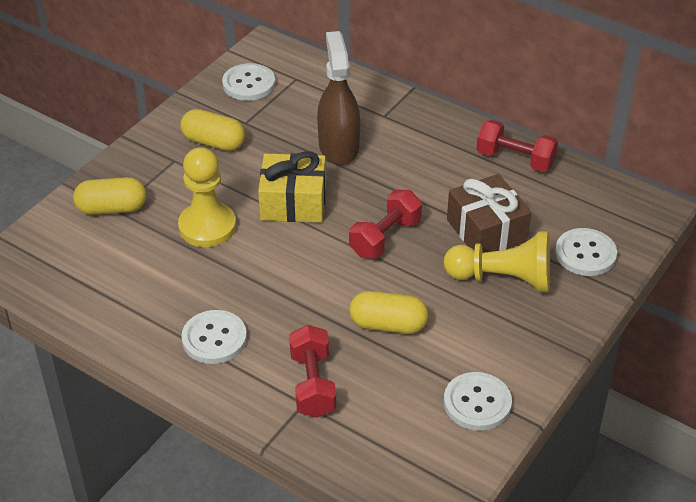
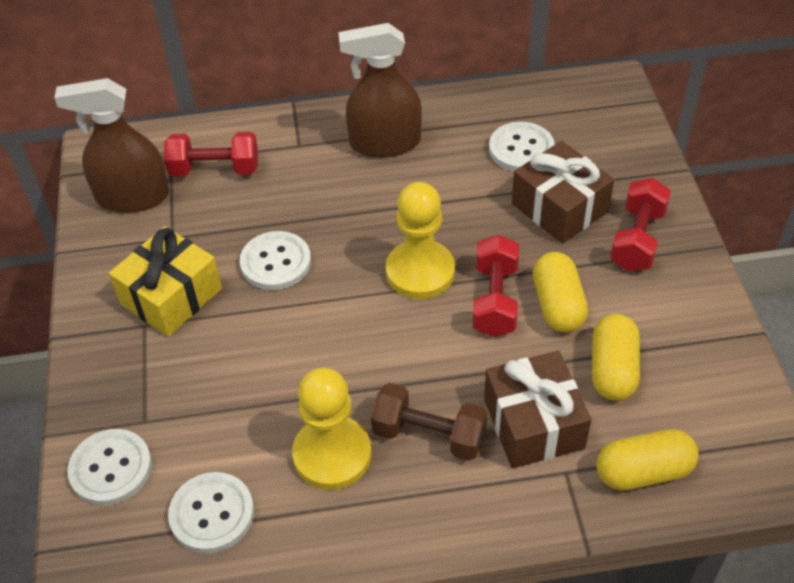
brown dumbbell: 0 -> 1
brown gift: 1 -> 2
brown spray bottle: 1 -> 2

